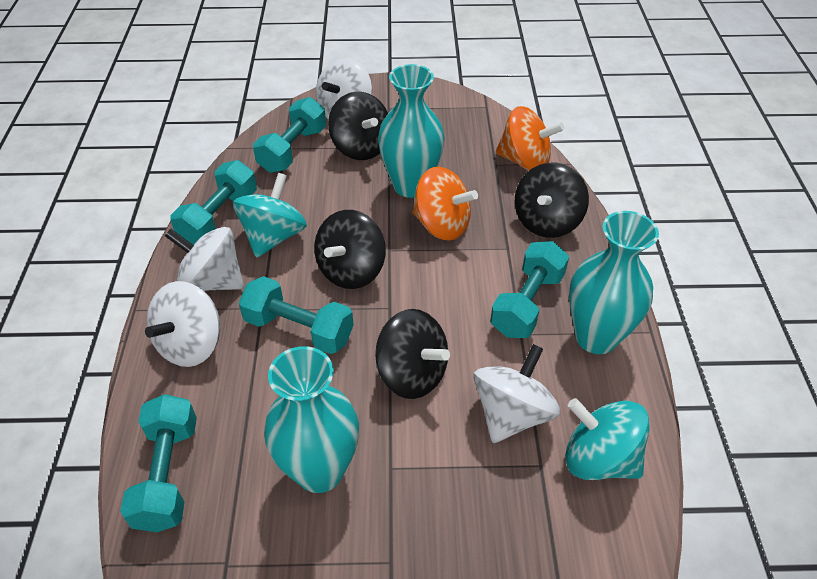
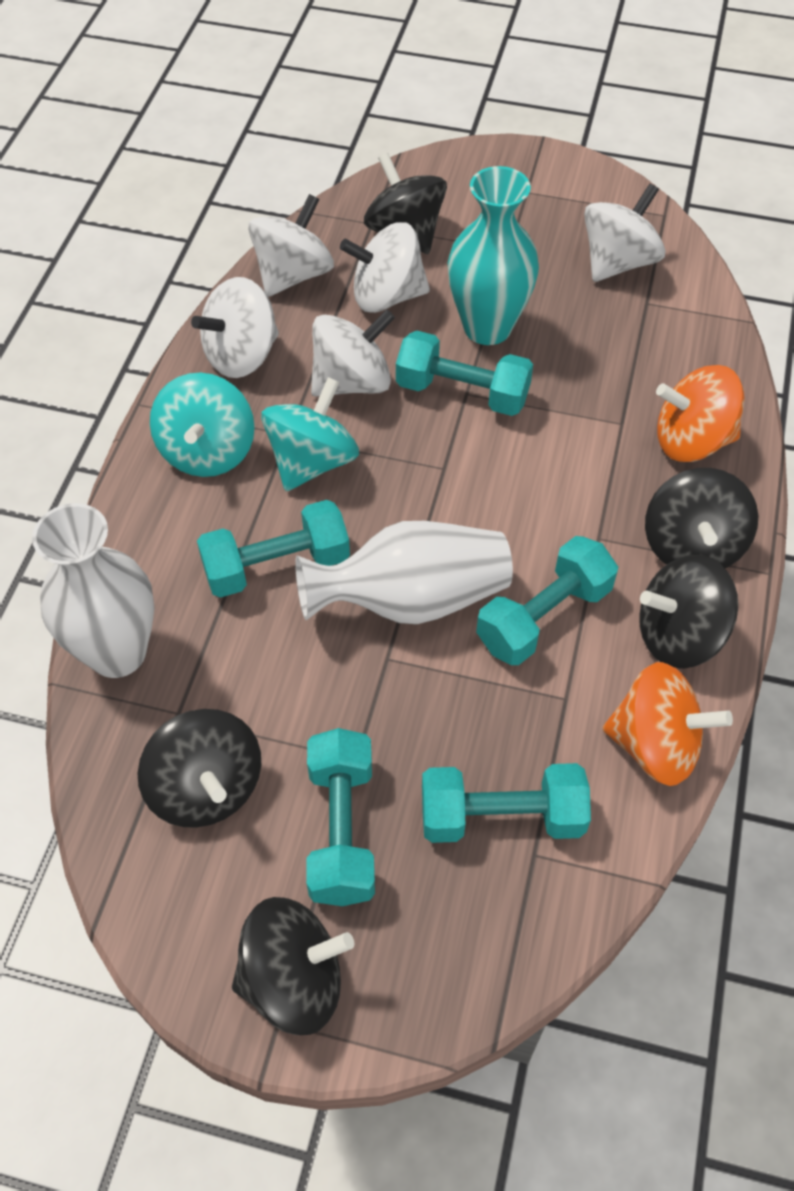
black spinning top: 4 -> 5
turquoise vase: 3 -> 1
white spinning top: 4 -> 5
white vase: 0 -> 2

